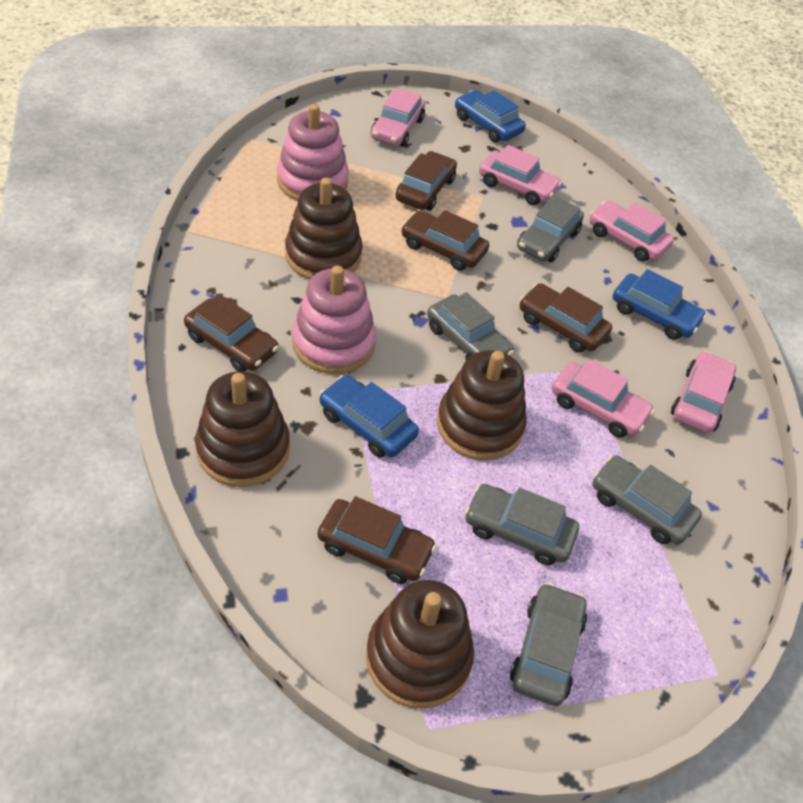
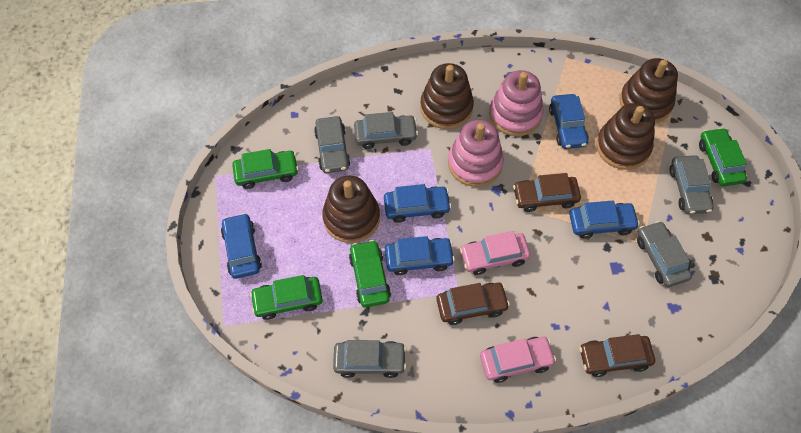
blue car: 3 -> 5
brown car: 5 -> 3
green car: 0 -> 4
pink car: 5 -> 2

